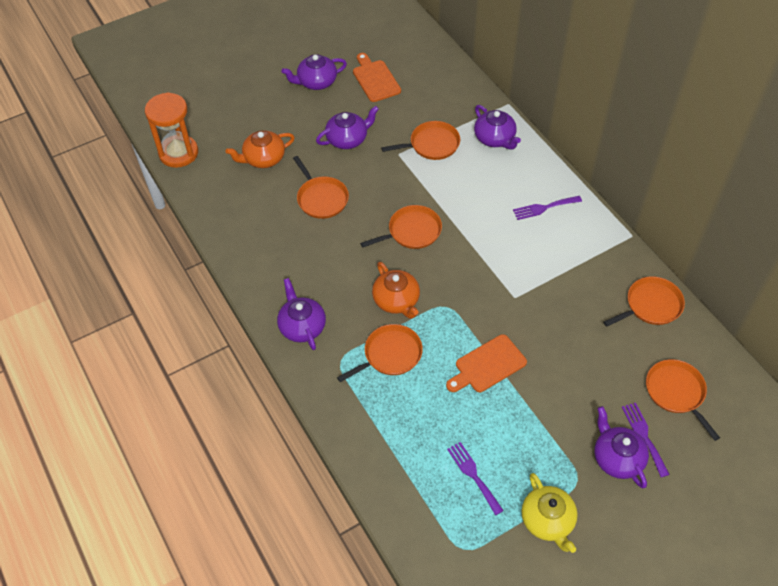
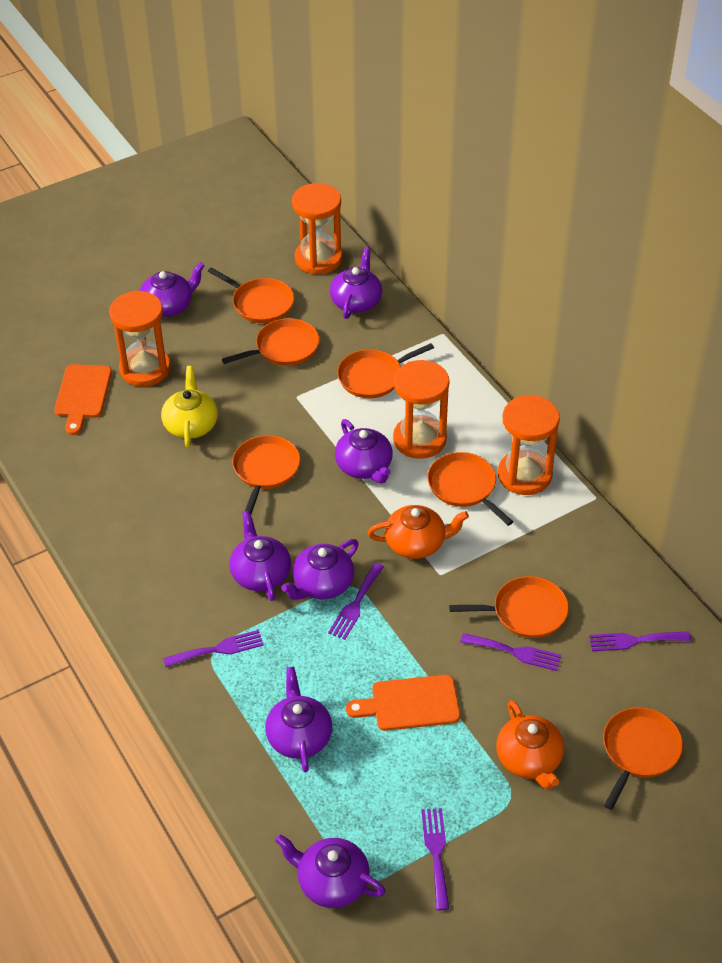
orange hourglass: 1 -> 4
orange pan: 6 -> 7
purple fork: 3 -> 5
purple teapot: 5 -> 7

